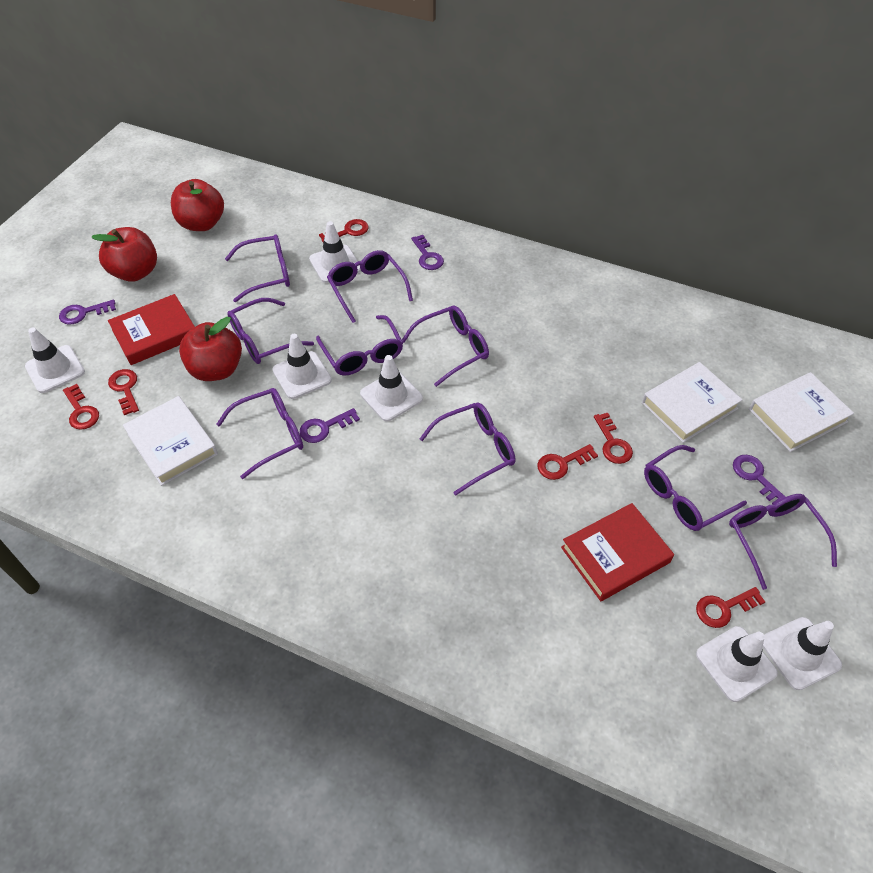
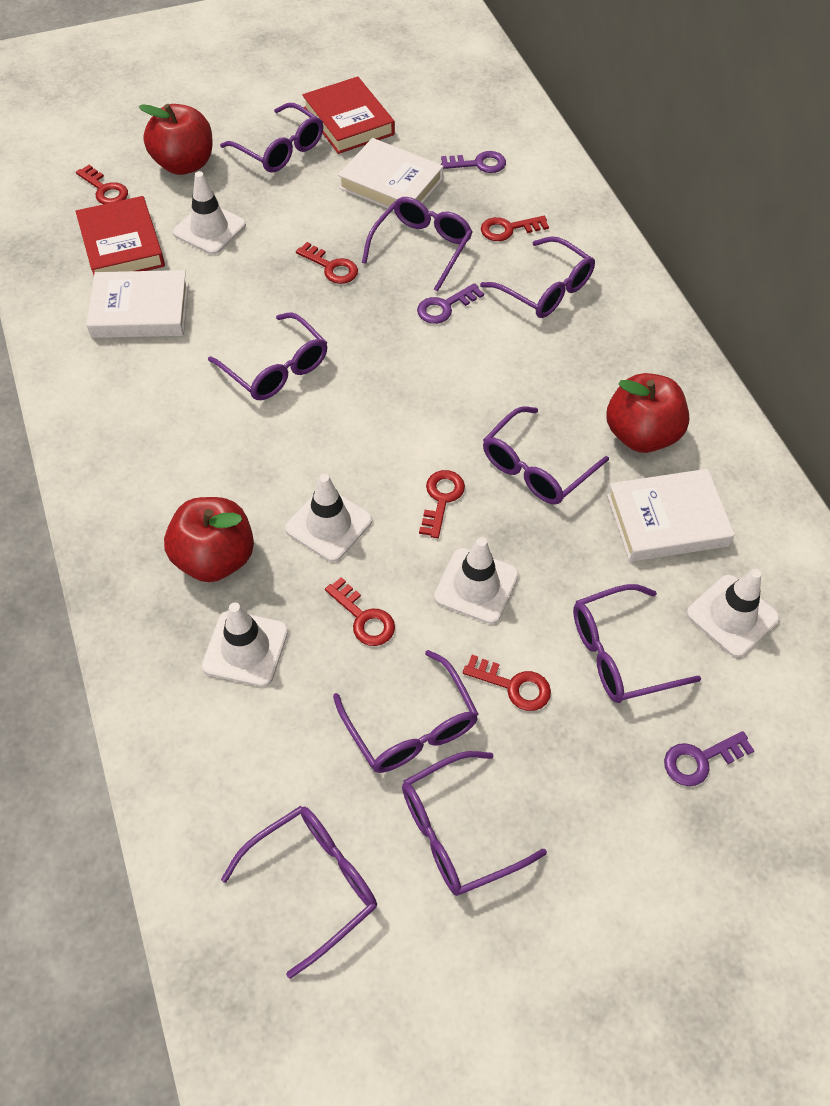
purple key: 4 -> 3
white traffic cone: 6 -> 5

